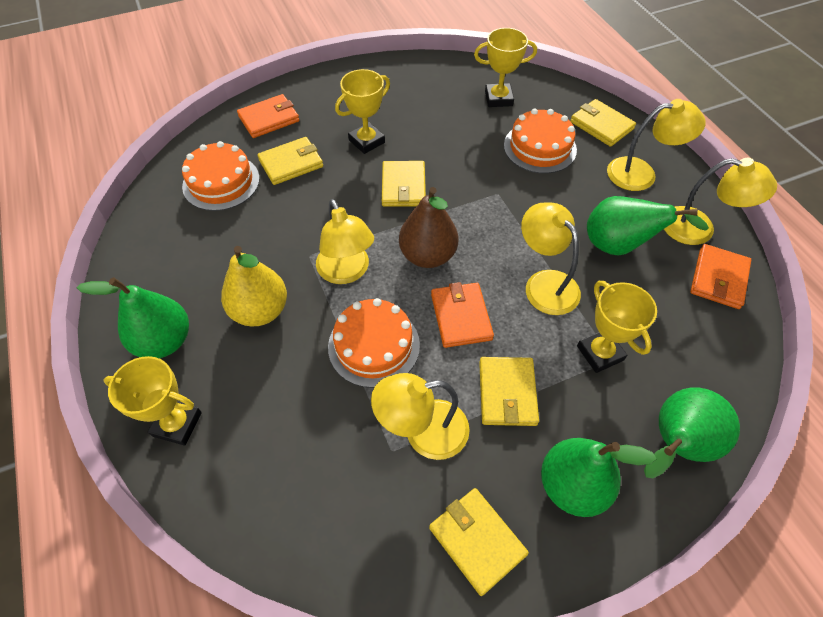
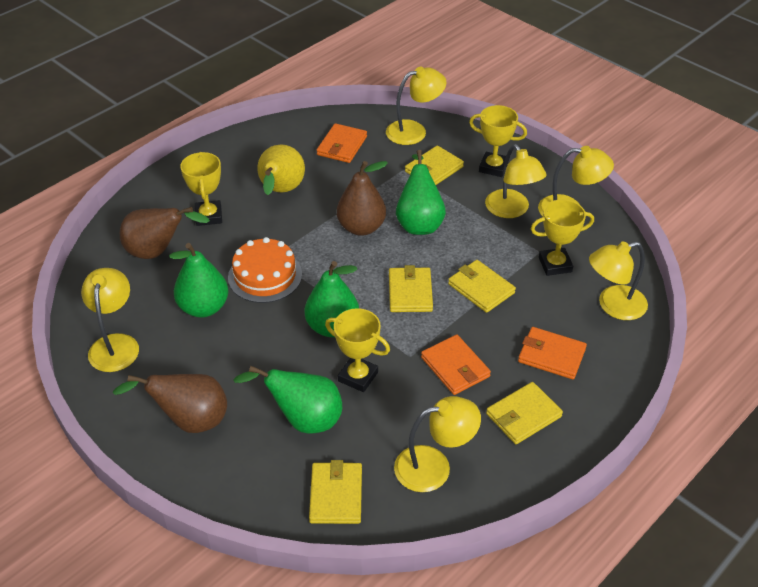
brown pear: 1 -> 3
orange cake: 3 -> 1
yellow lamp: 5 -> 6

